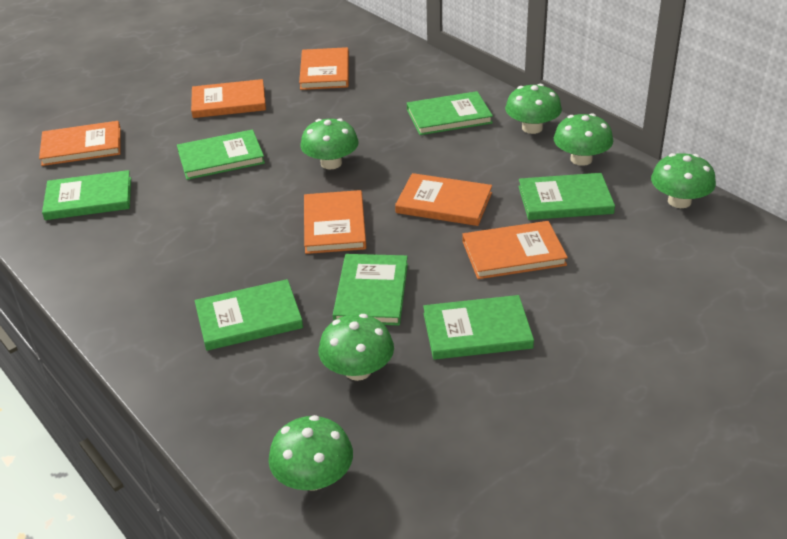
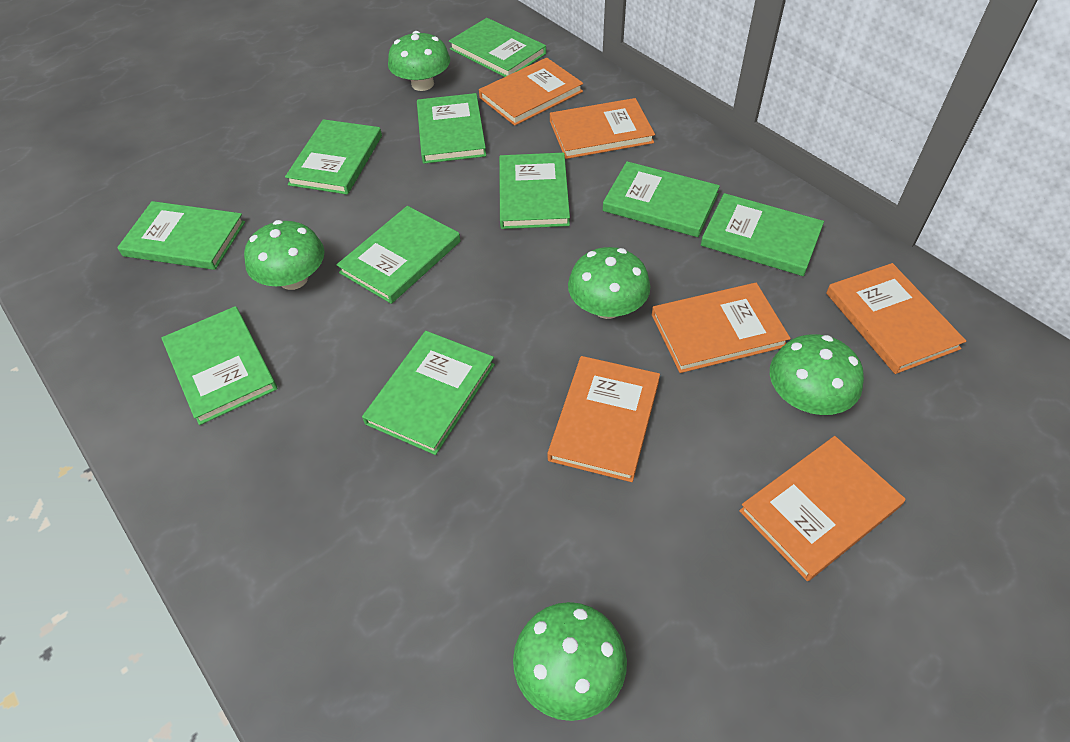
green book: 7 -> 10
green mushroom: 6 -> 5

